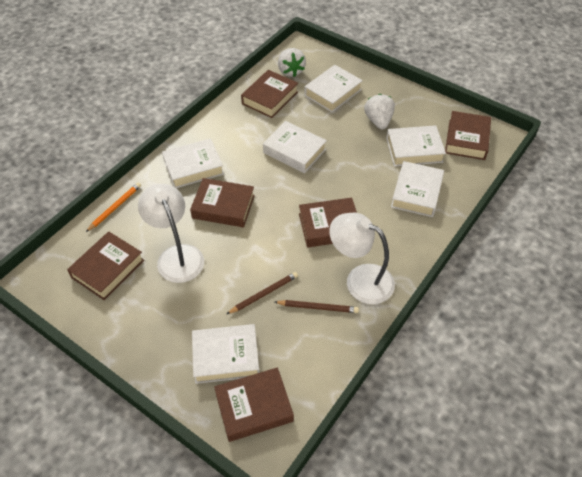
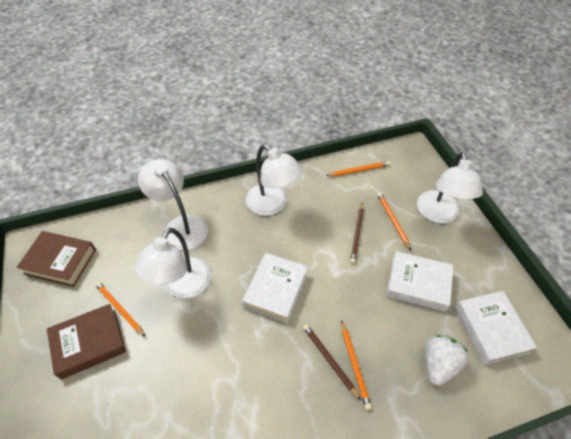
brown book: 6 -> 2
orange pencil: 1 -> 4
white book: 6 -> 3
white lamp: 2 -> 4
white strawberry: 2 -> 1

